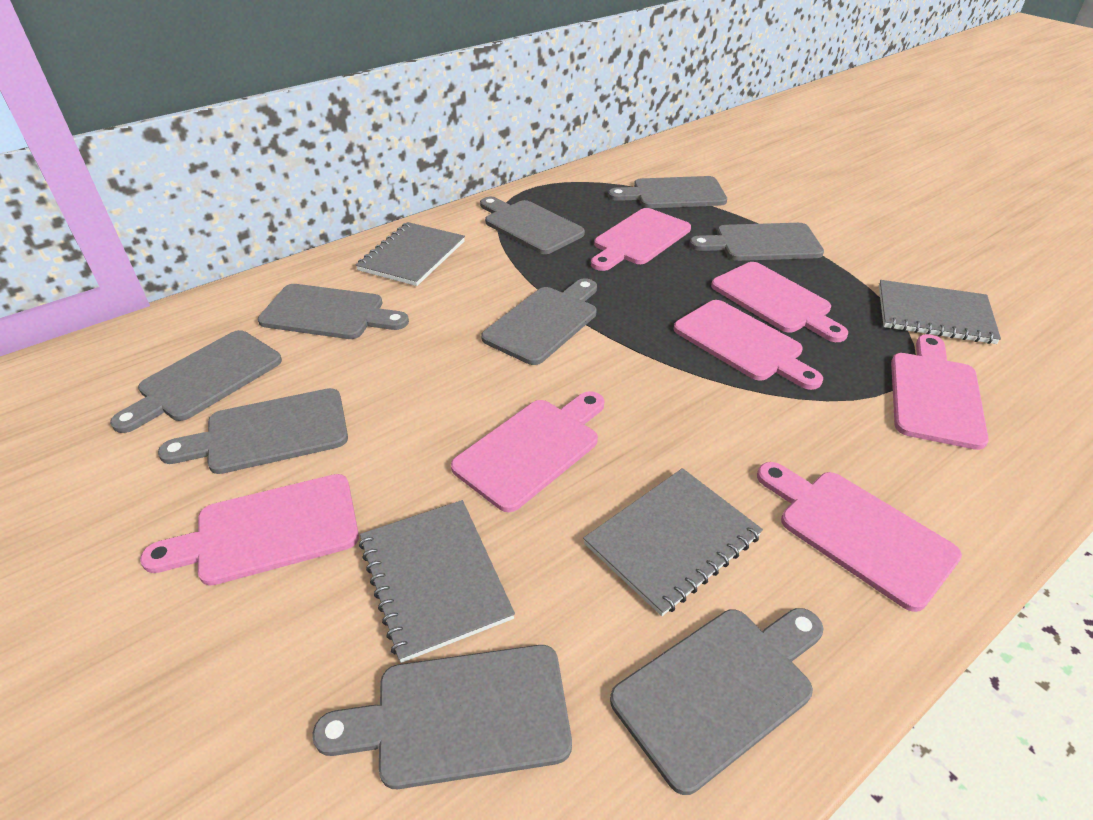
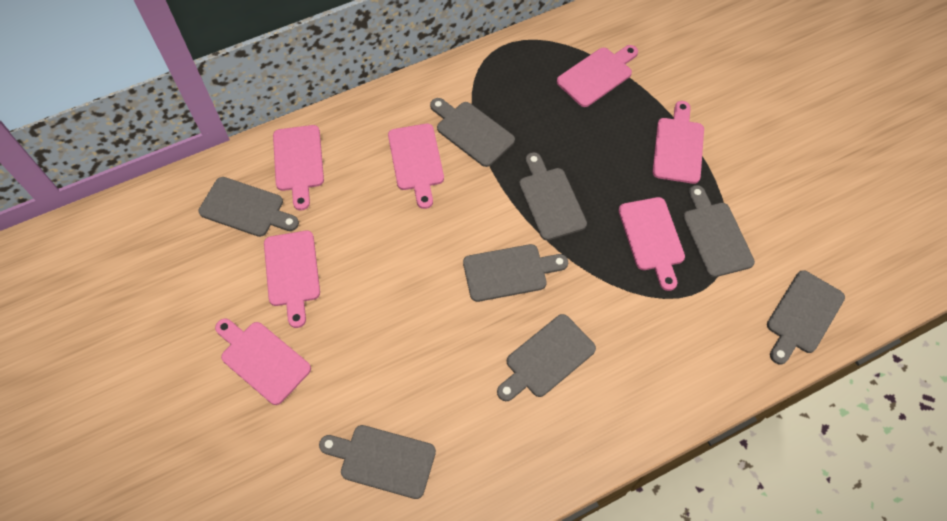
grey cutting board: 9 -> 8
grey notebook: 4 -> 0

